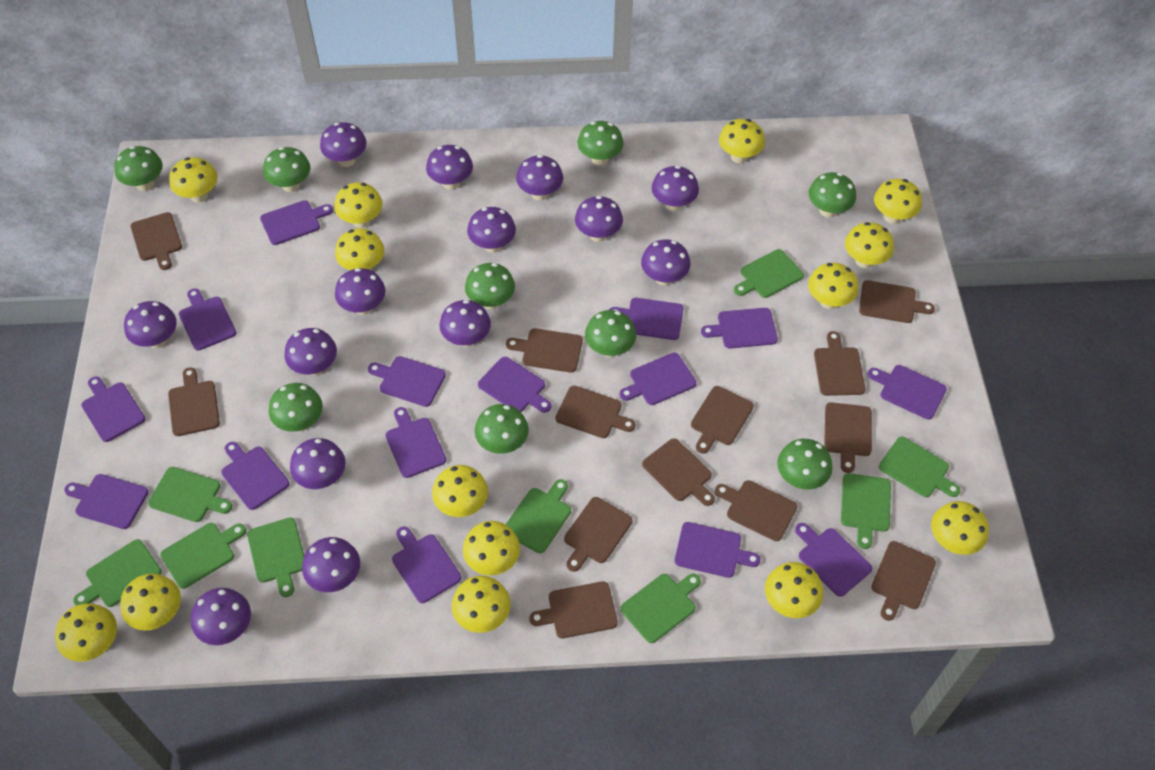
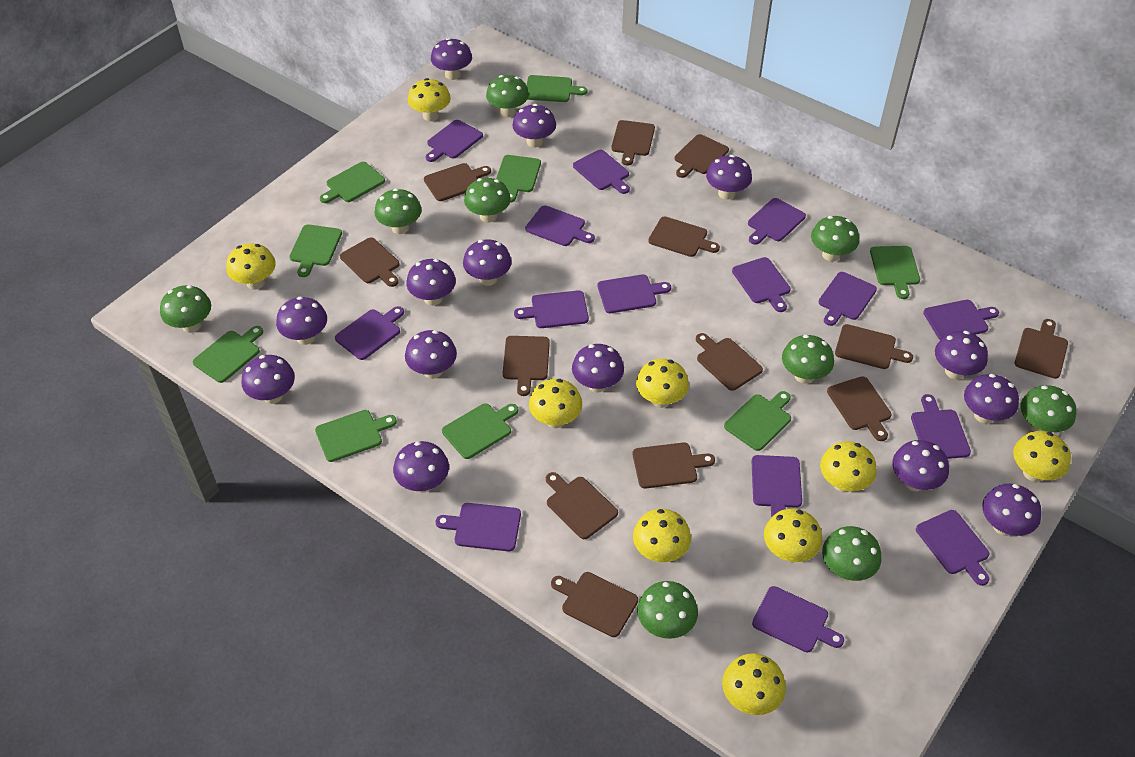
yellow mushroom: 14 -> 9

